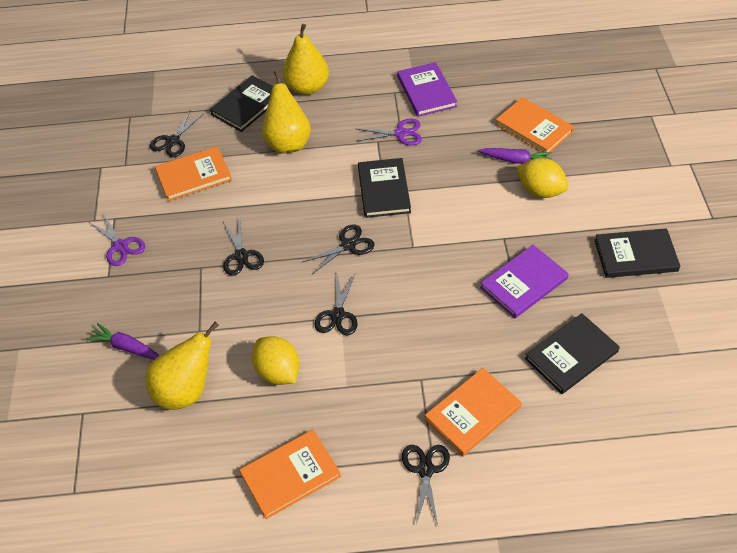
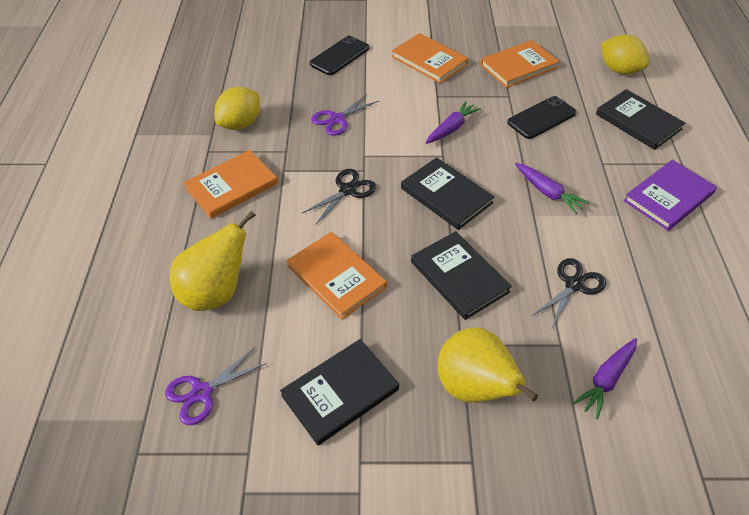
black phone: 0 -> 2
black scissors: 5 -> 2
purple book: 2 -> 1
purple carrot: 2 -> 3
yellow pear: 3 -> 2

